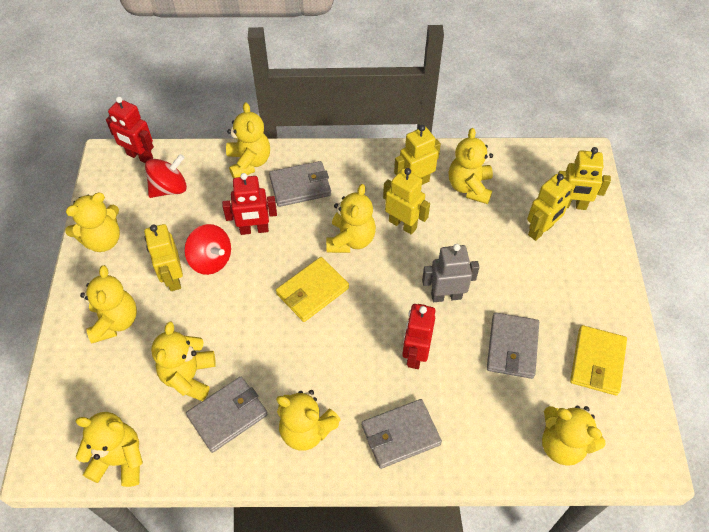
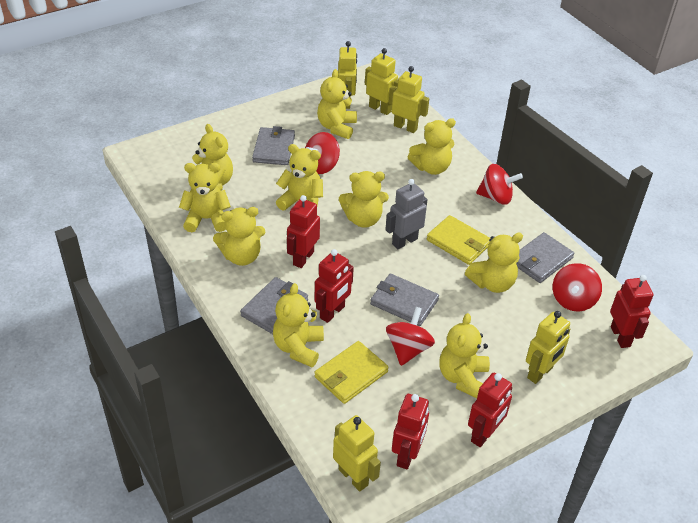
red robot: 3 -> 5
red spinning top: 2 -> 4
yellow teddy bear: 9 -> 10

